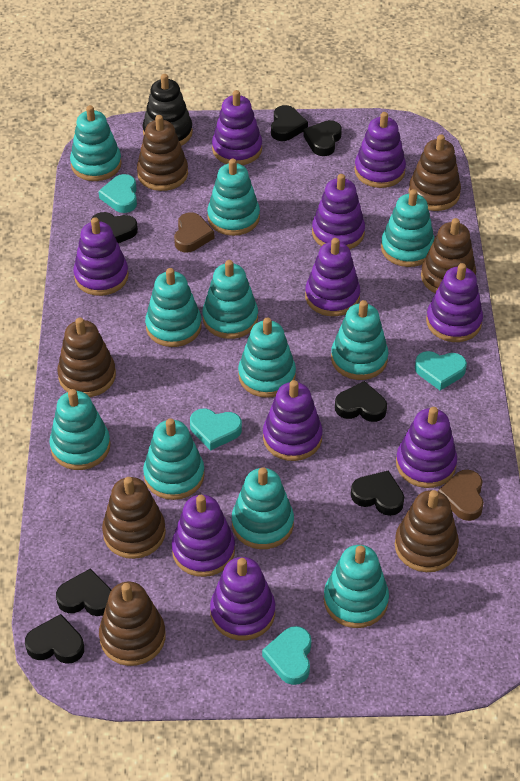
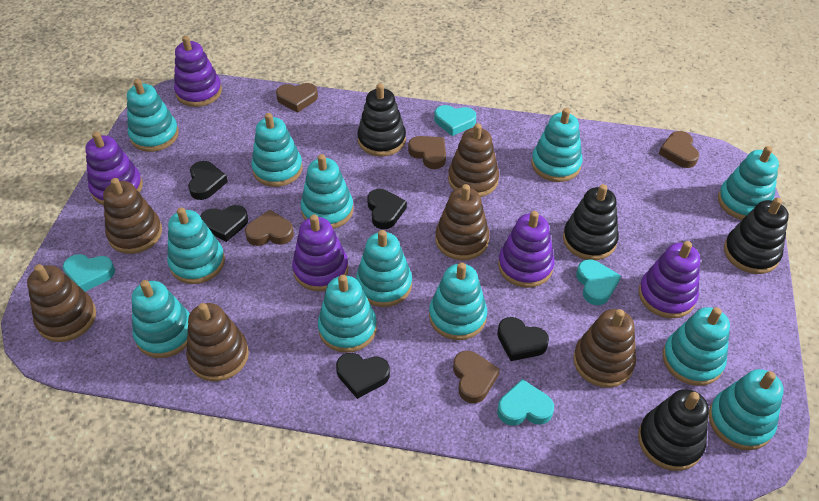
black heart: 7 -> 5
black stacking toy: 1 -> 4
brown heart: 2 -> 5
brown stacking toy: 7 -> 6
purple stacking toy: 10 -> 5
turquoise stacking toy: 11 -> 12

